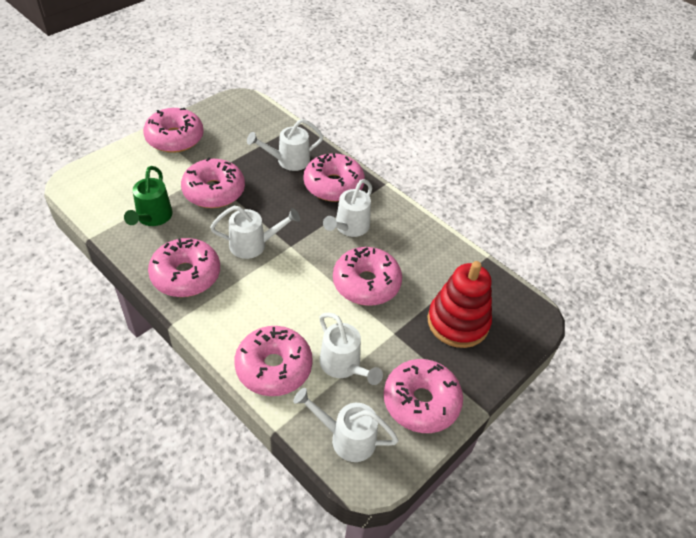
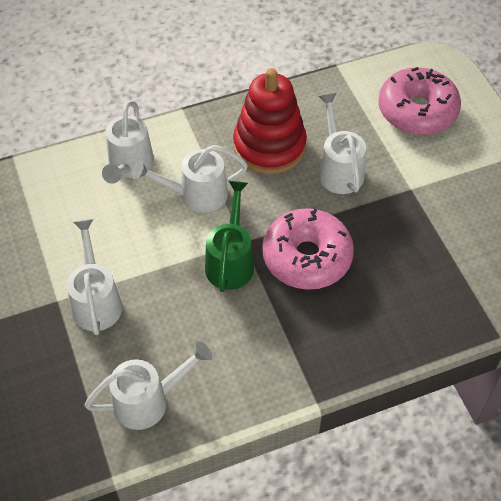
pink donut: 7 -> 2

